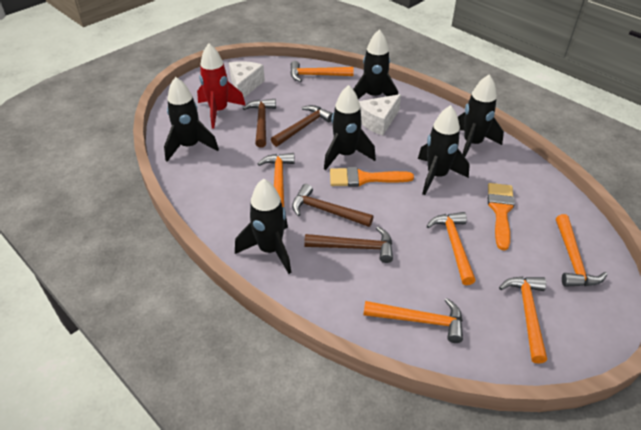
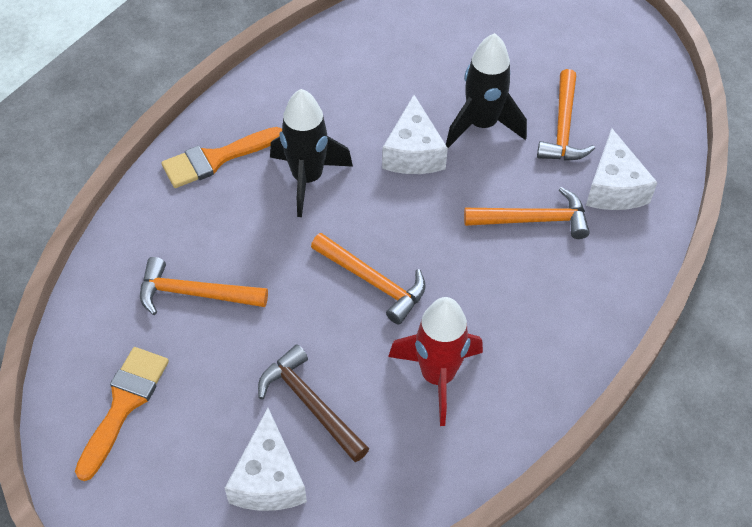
black rocket: 6 -> 2
brown hammer: 4 -> 1
orange hammer: 6 -> 4
white cheese: 2 -> 3

